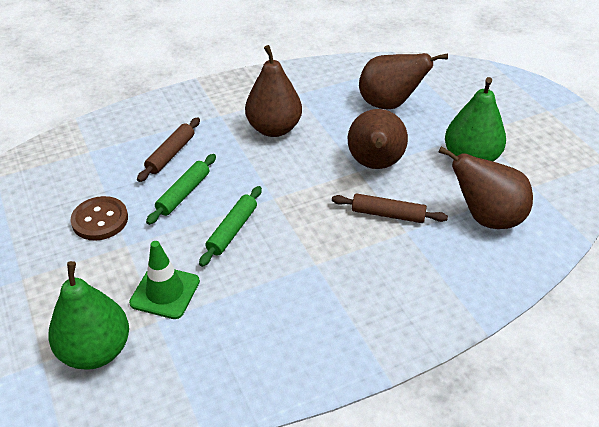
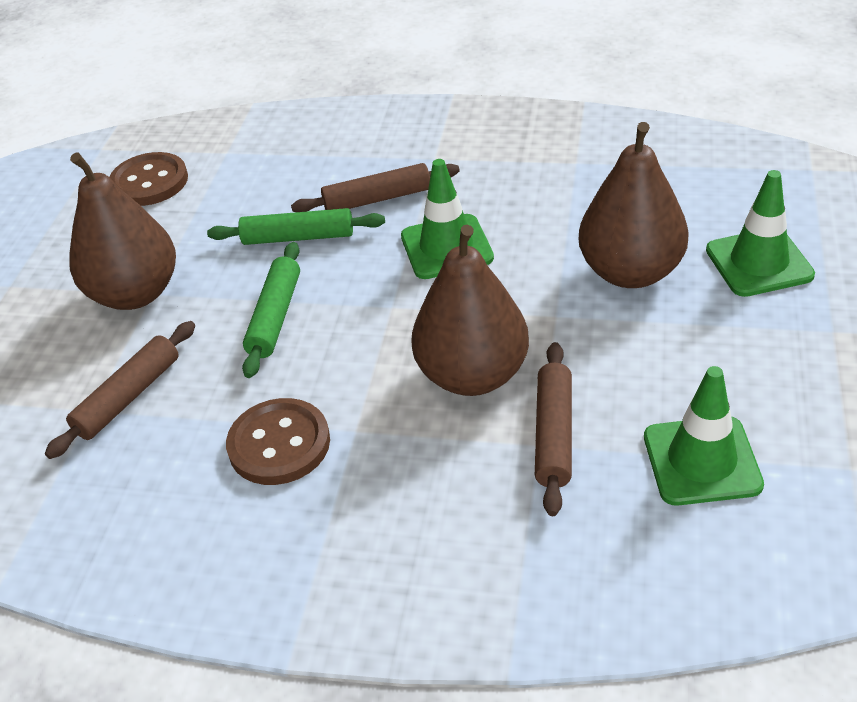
brown button: 1 -> 2
brown pear: 4 -> 3
brown rolling pin: 2 -> 3
green pear: 2 -> 0
green traffic cone: 1 -> 3

